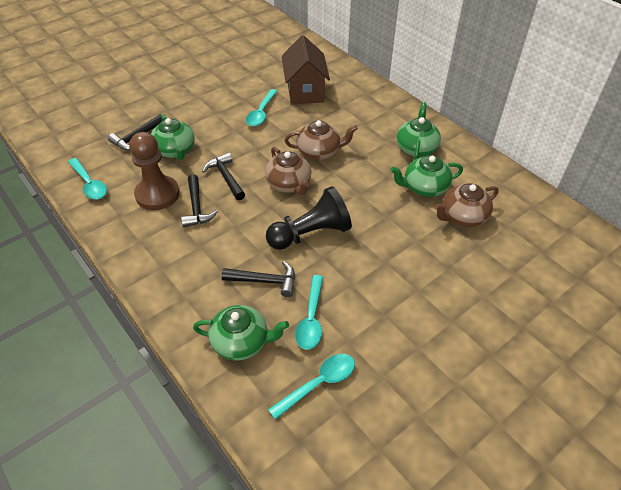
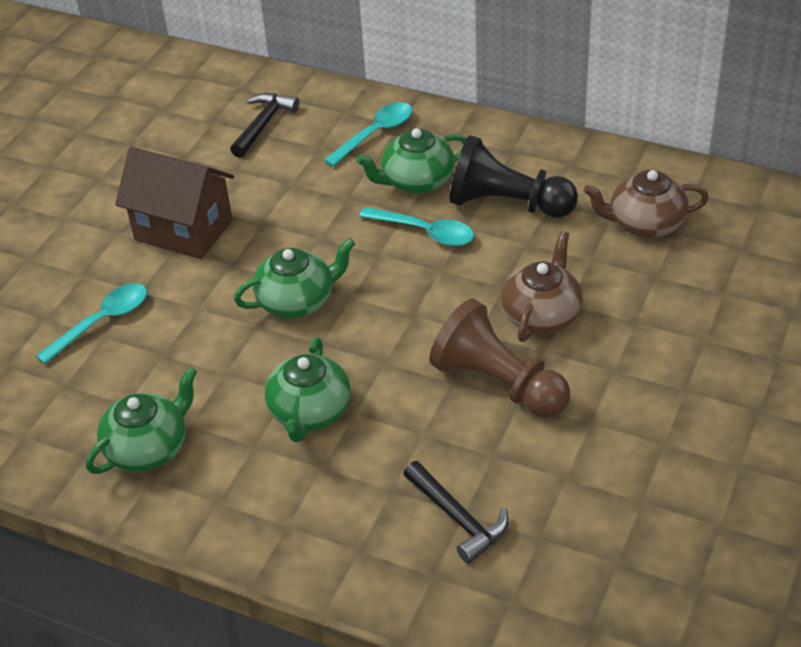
black hammer: 4 -> 2
brown teapot: 3 -> 2
turquoise spoon: 4 -> 3

